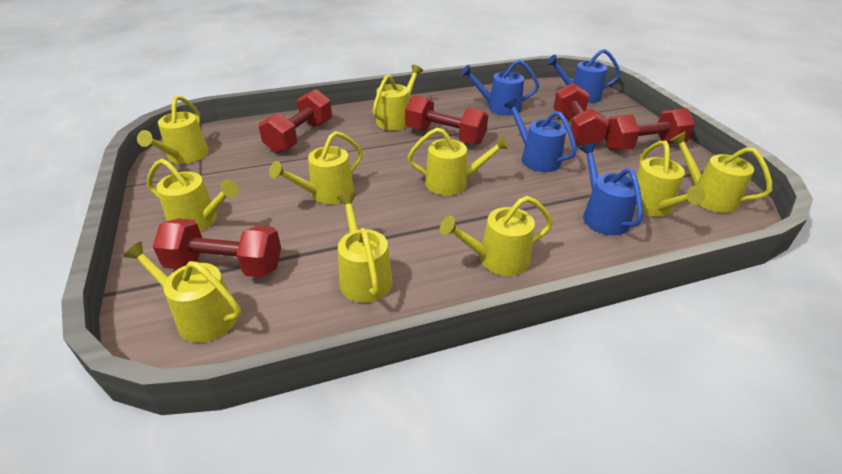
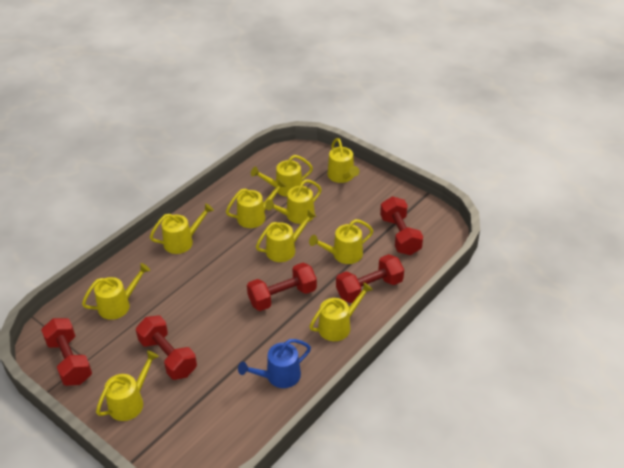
blue watering can: 4 -> 1

